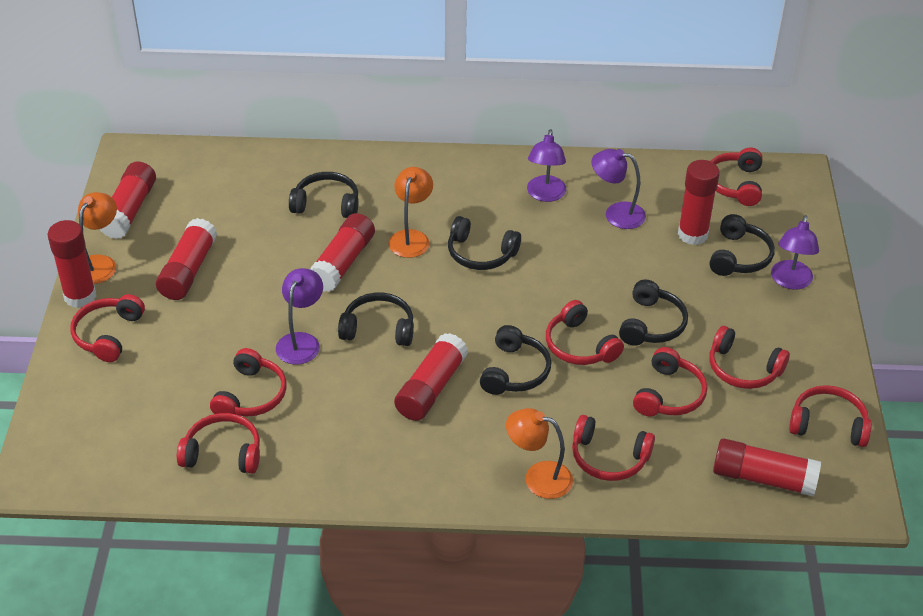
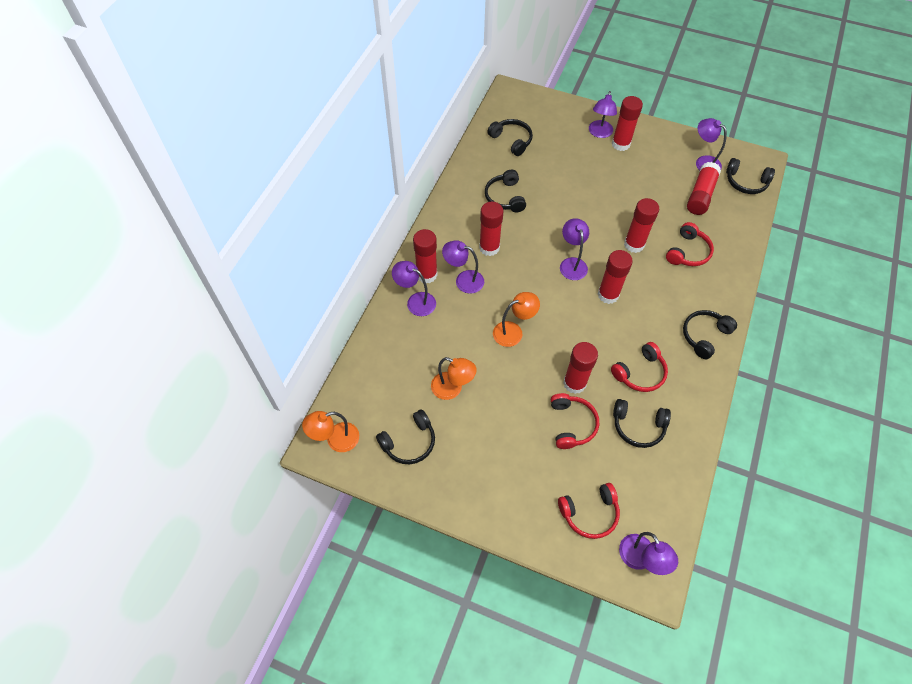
purple lamp: 4 -> 6
red headphones: 9 -> 4

